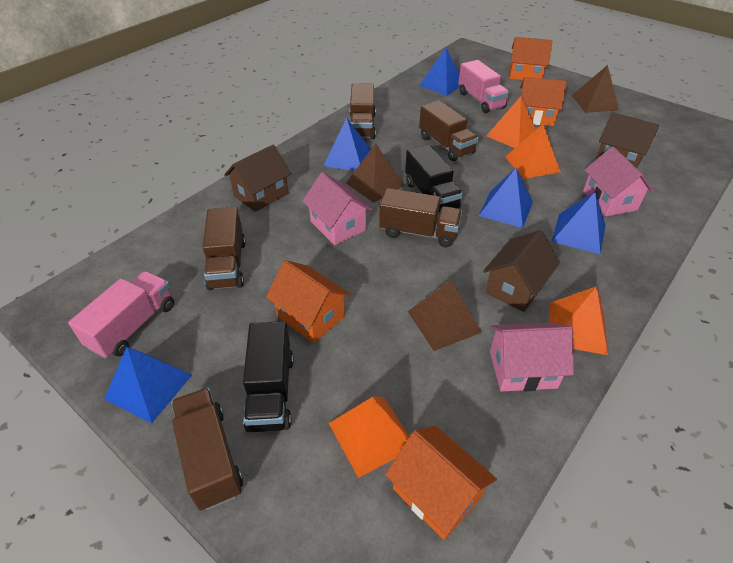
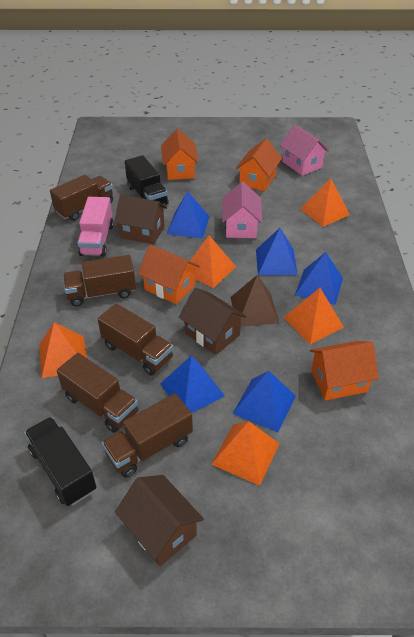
brown pyramid: 3 -> 1
orange pyramid: 4 -> 5
pink house: 3 -> 2
pink truck: 2 -> 1

